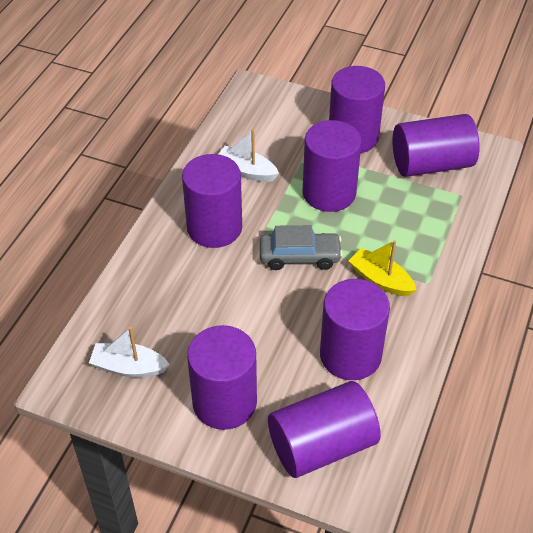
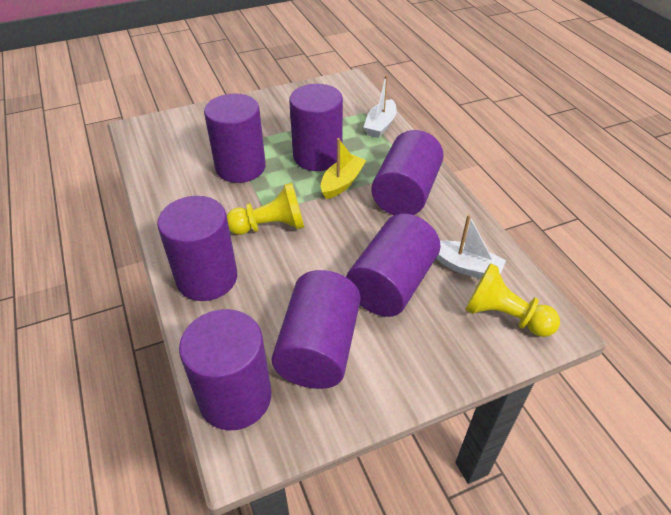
grey car: 1 -> 0
yellow pawn: 0 -> 2

